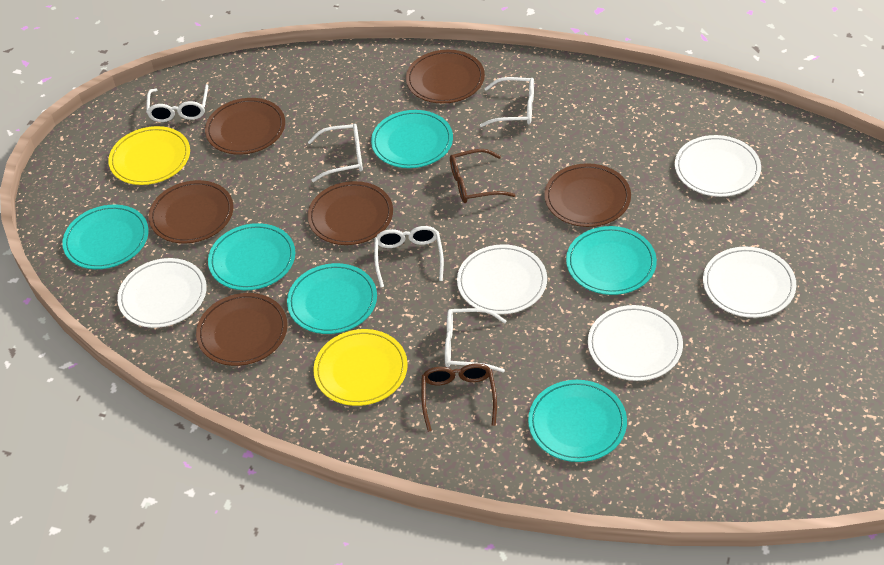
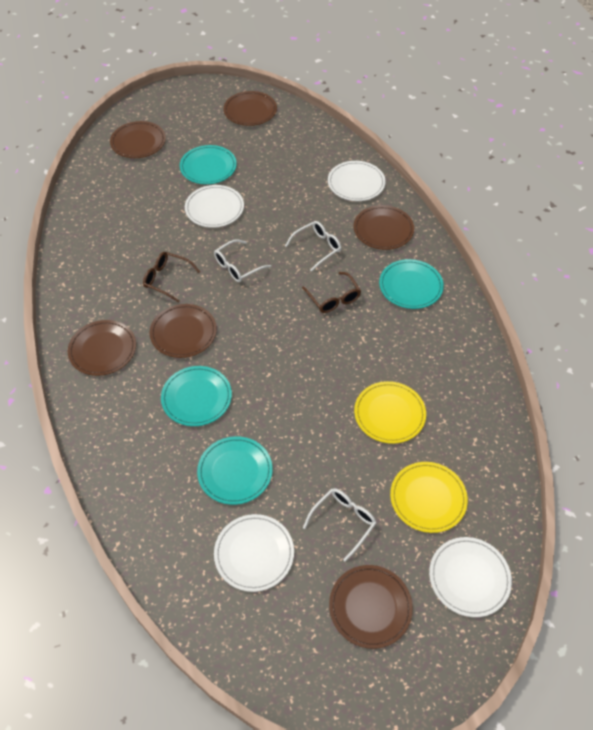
turquoise plate: 6 -> 4
white glasses: 5 -> 3
white plate: 5 -> 4

